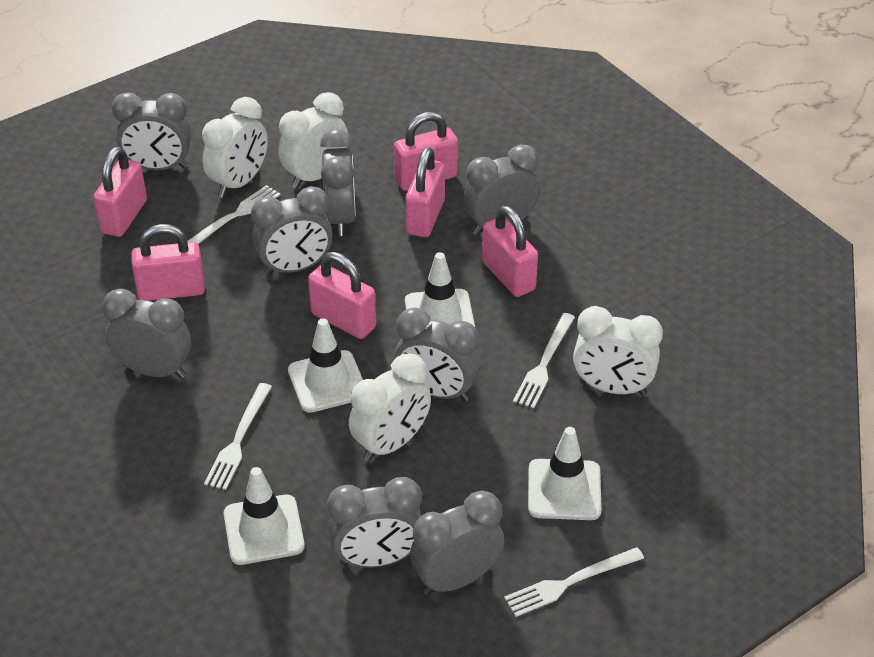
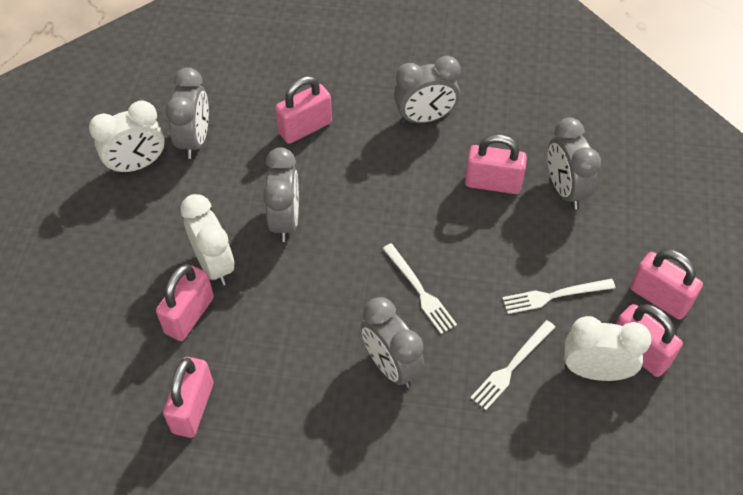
grey clock: 8 -> 5
white clock: 4 -> 3
white fork: 4 -> 3
white traffic cone: 4 -> 0

